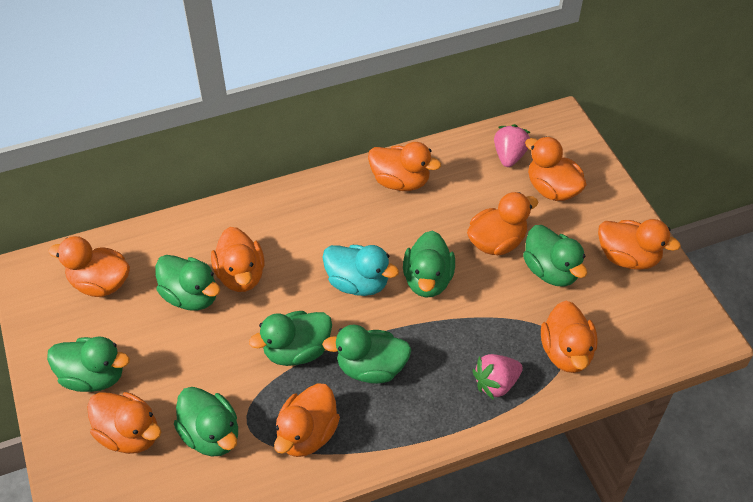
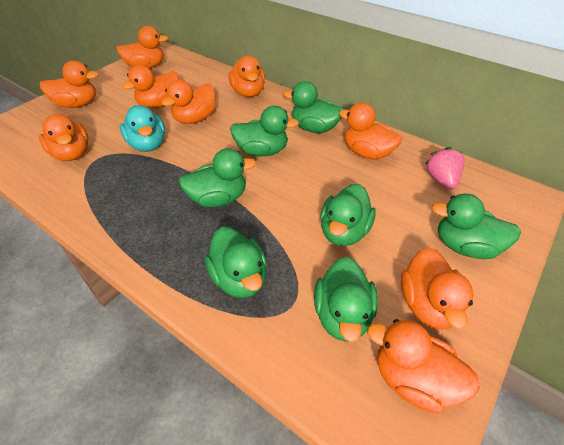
pink strawberry: 2 -> 1

